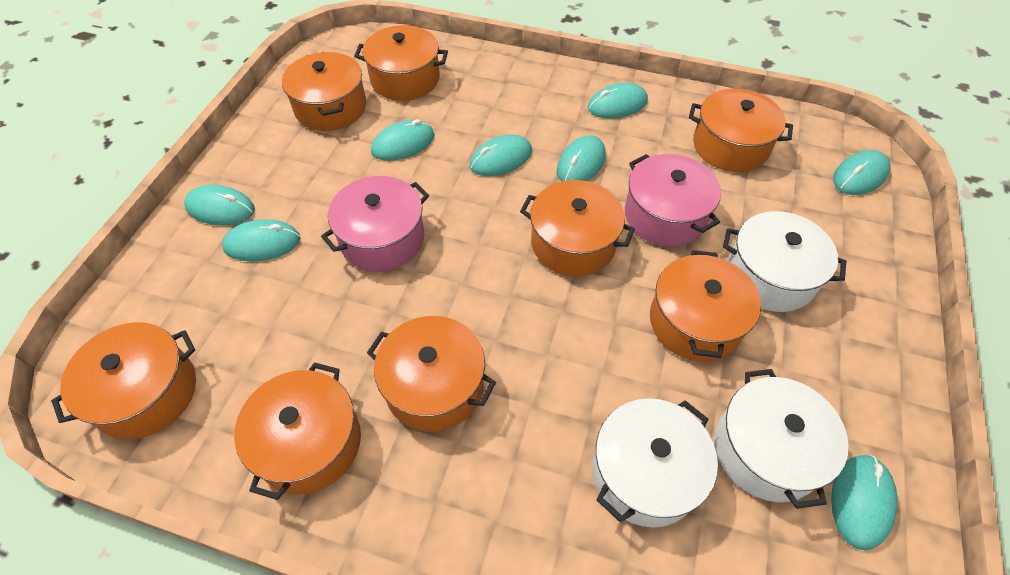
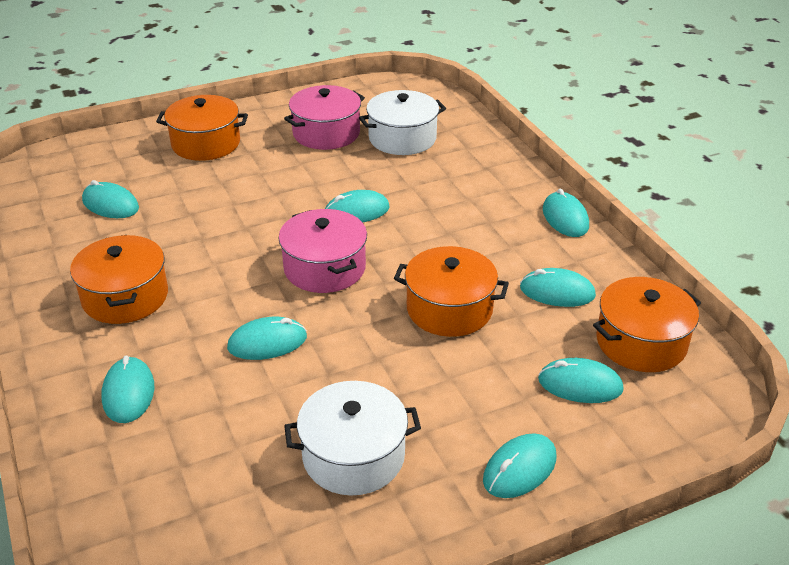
orange pot: 8 -> 4
white pot: 3 -> 2

